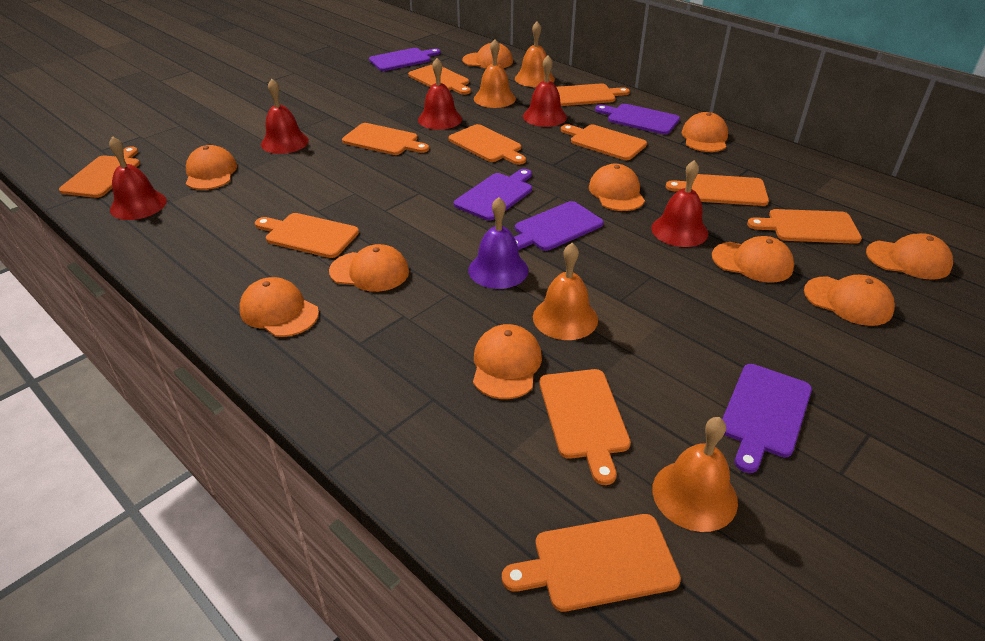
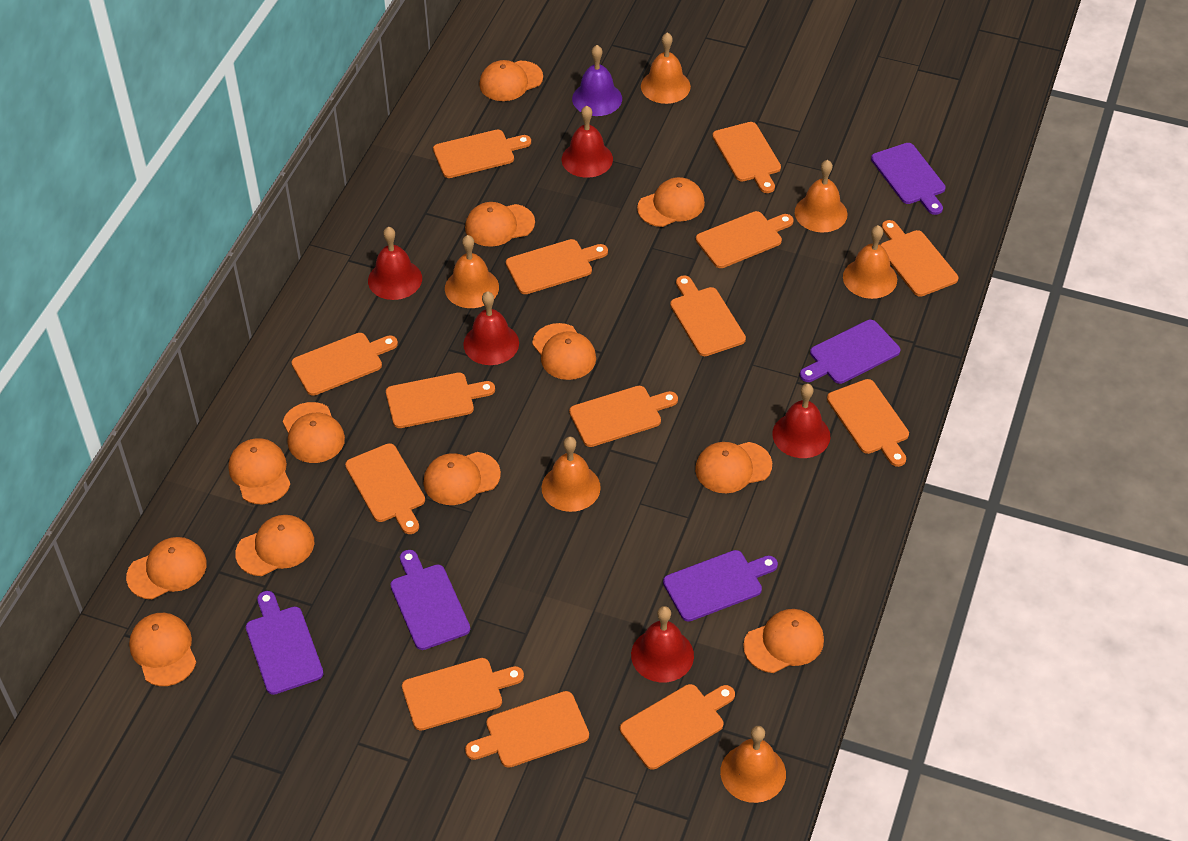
orange bell: 4 -> 6
orange cap: 10 -> 12
orange cutting board: 11 -> 14

